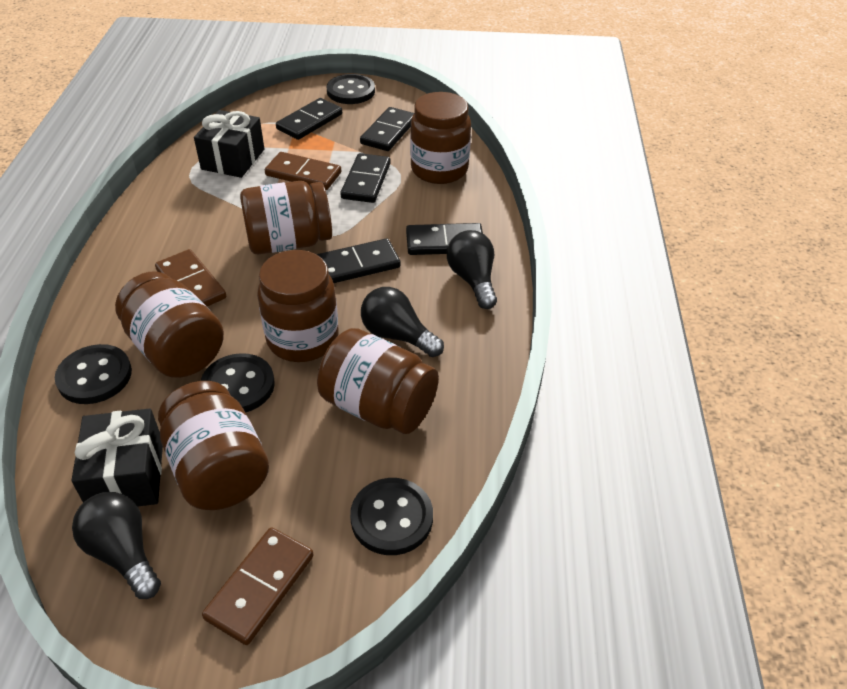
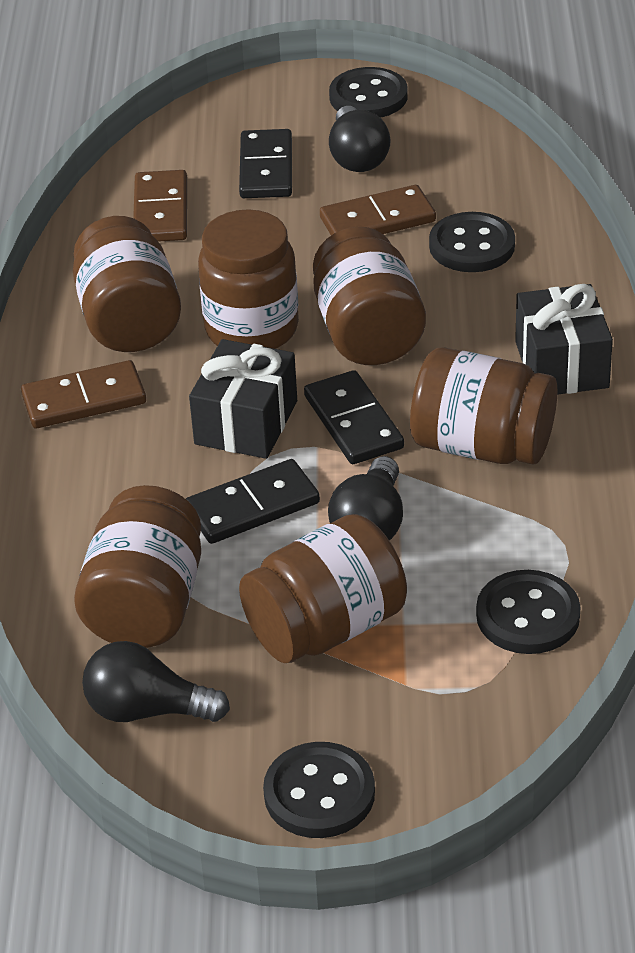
black domino: 5 -> 3

